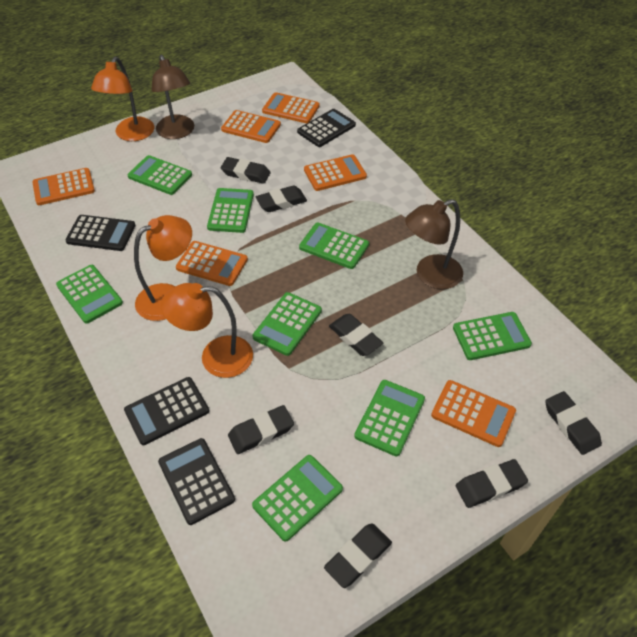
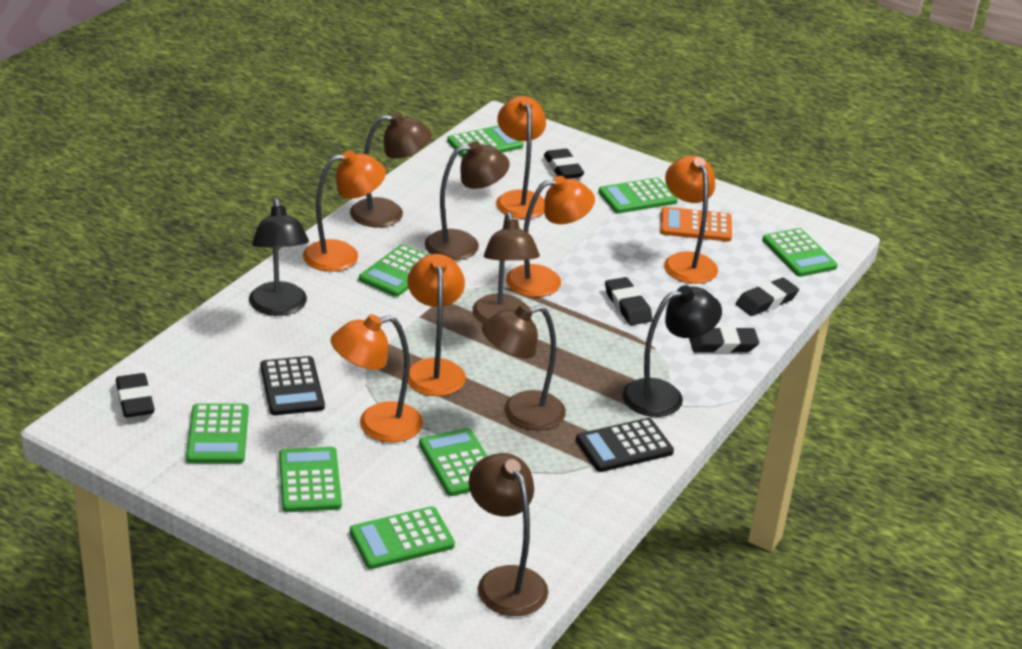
black calculator: 4 -> 2
black eraser: 7 -> 5
black lamp: 0 -> 2
brown lamp: 2 -> 5
orange calculator: 6 -> 1
orange lamp: 3 -> 6

